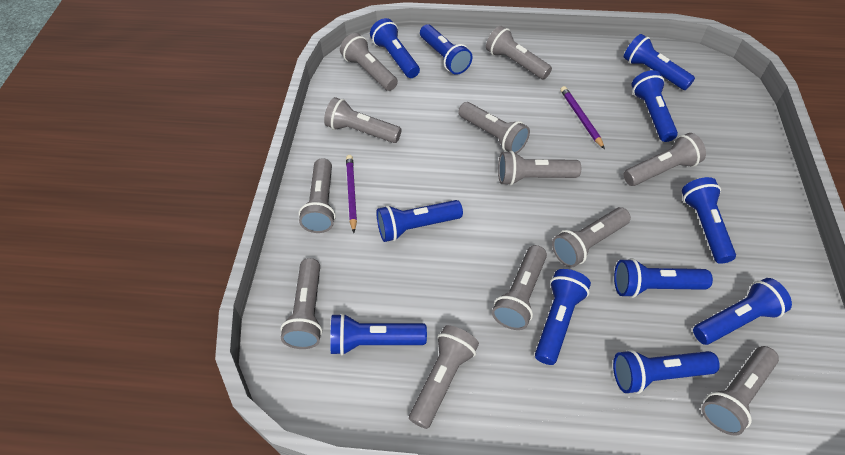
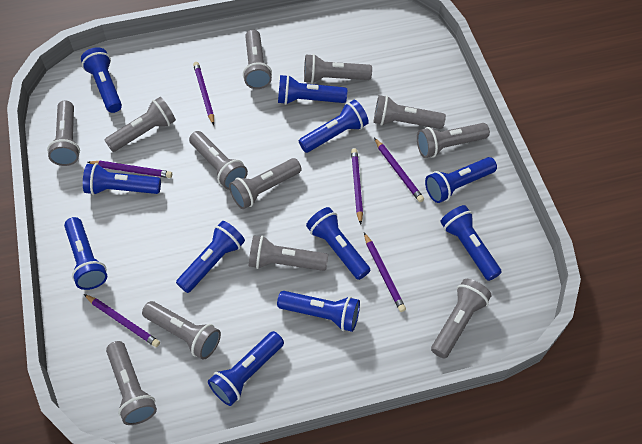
purple pencil: 2 -> 6

